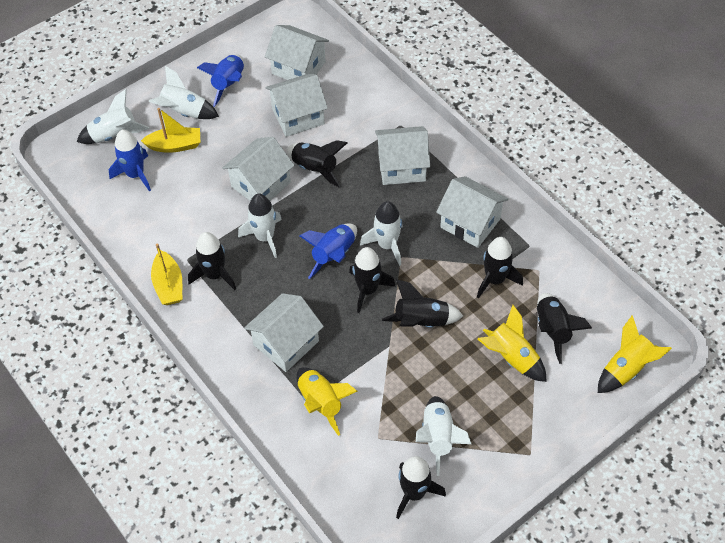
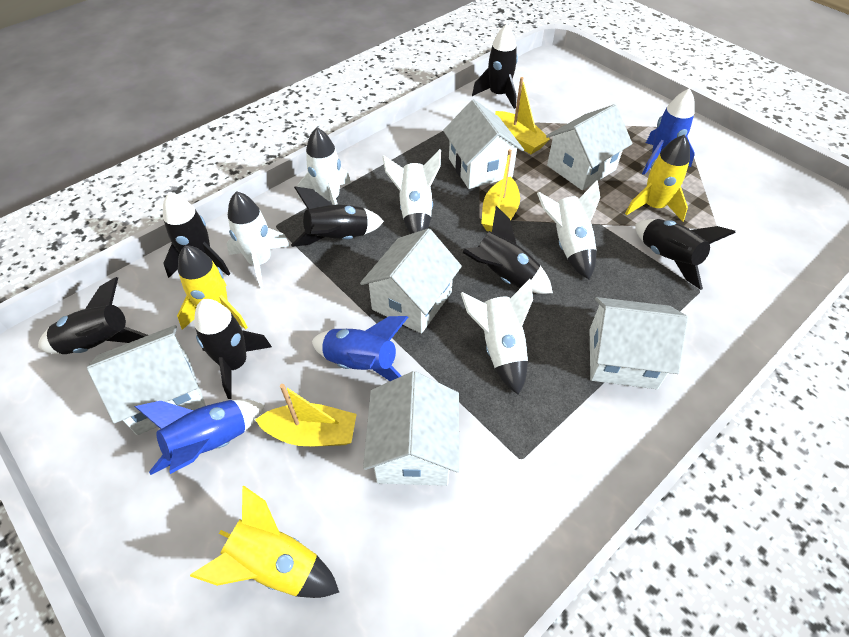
yellow boat: 2 -> 3

